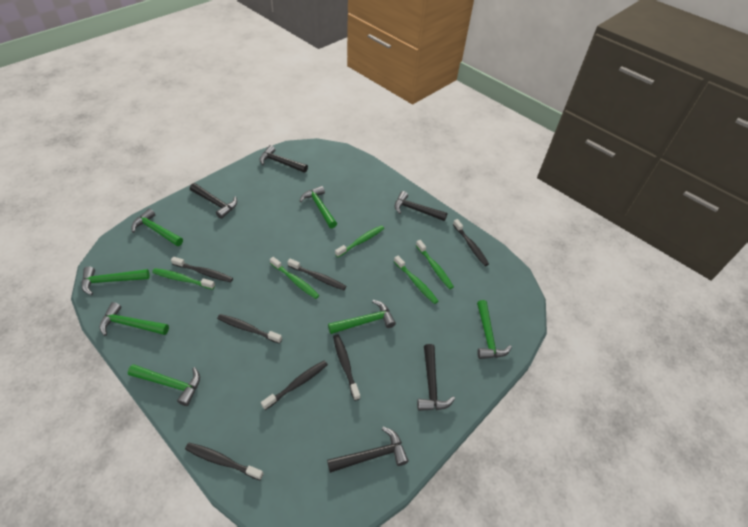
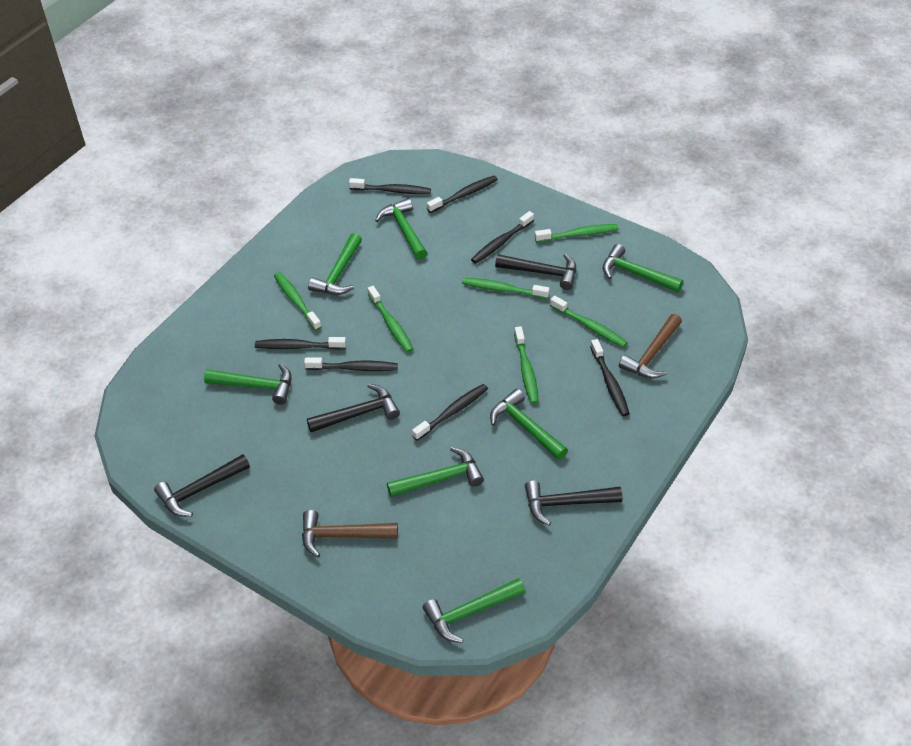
black hammer: 5 -> 4
brown hammer: 0 -> 2
green toothbrush: 5 -> 6

